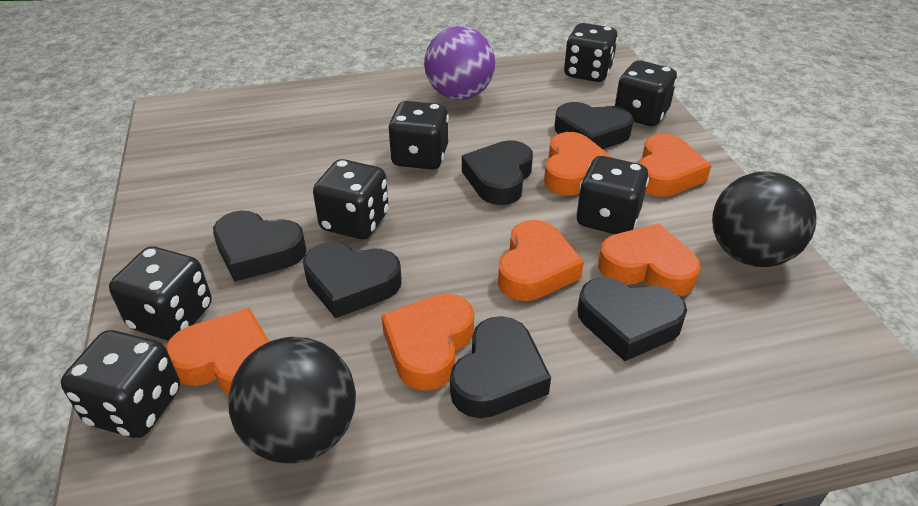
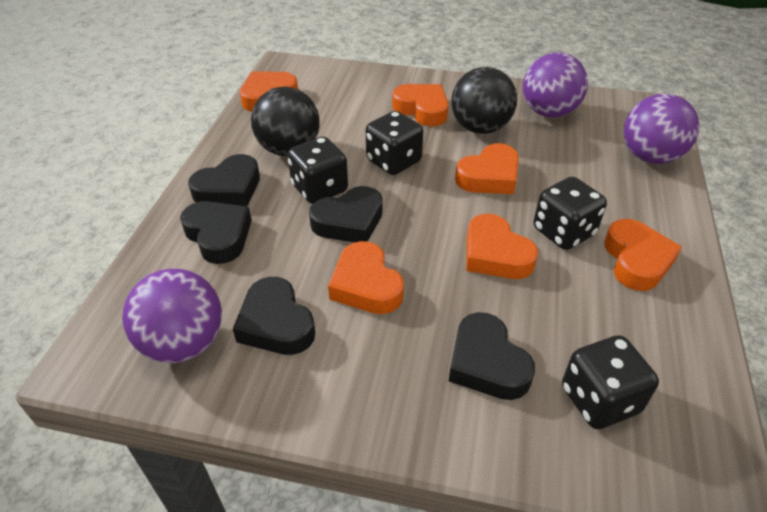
black dice: 7 -> 4
black heart: 6 -> 5
purple ball: 1 -> 3

